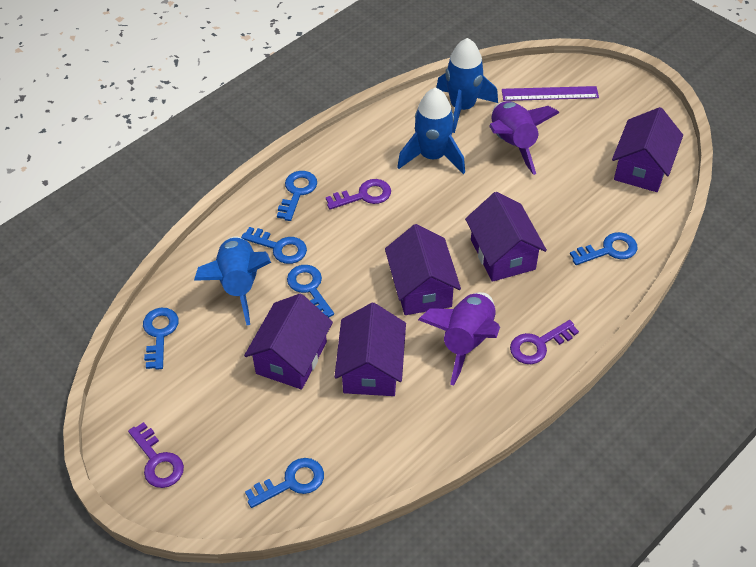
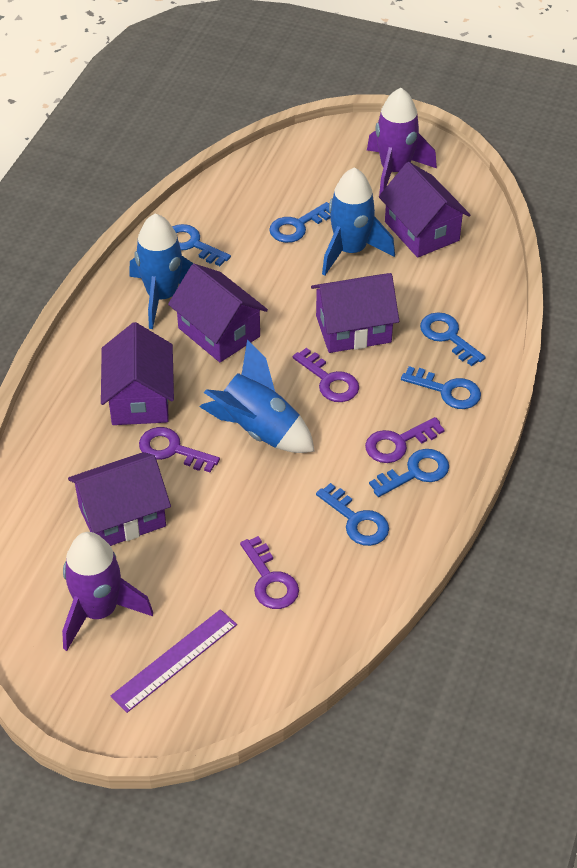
purple key: 3 -> 4

